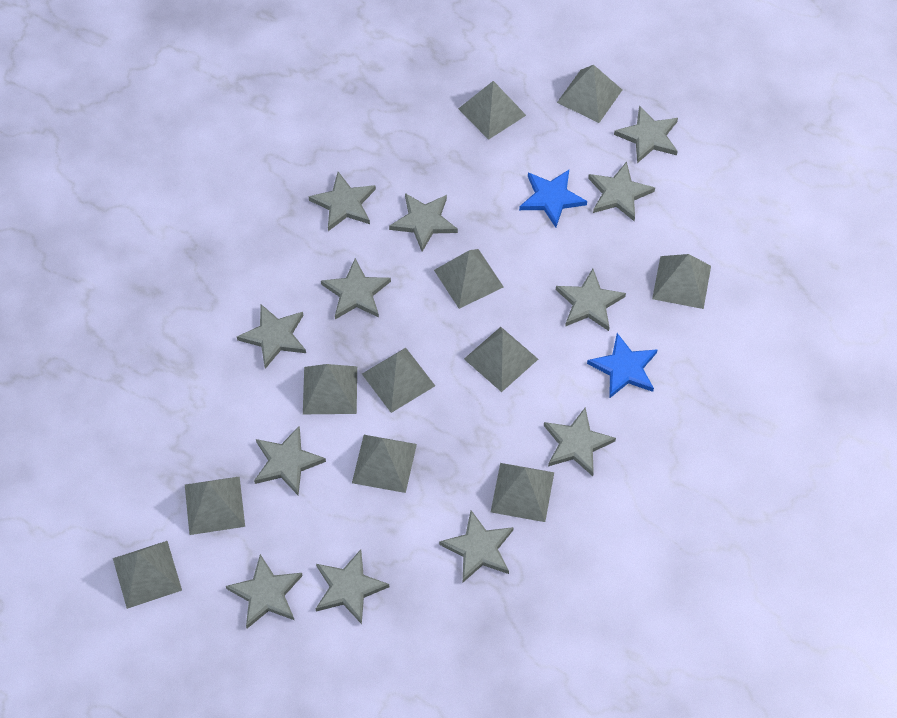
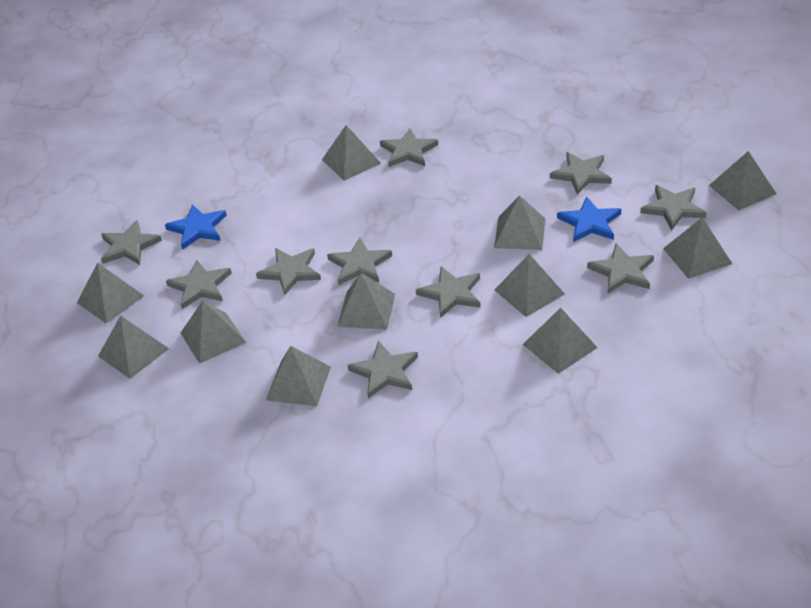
grey star: 12 -> 10

